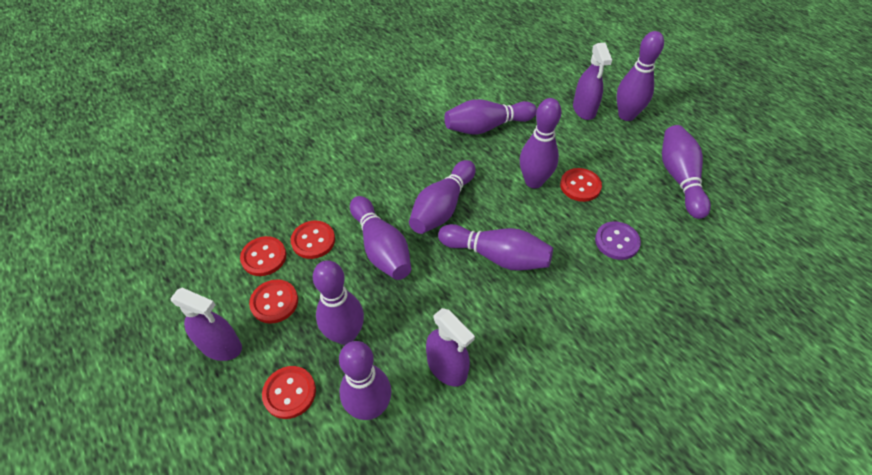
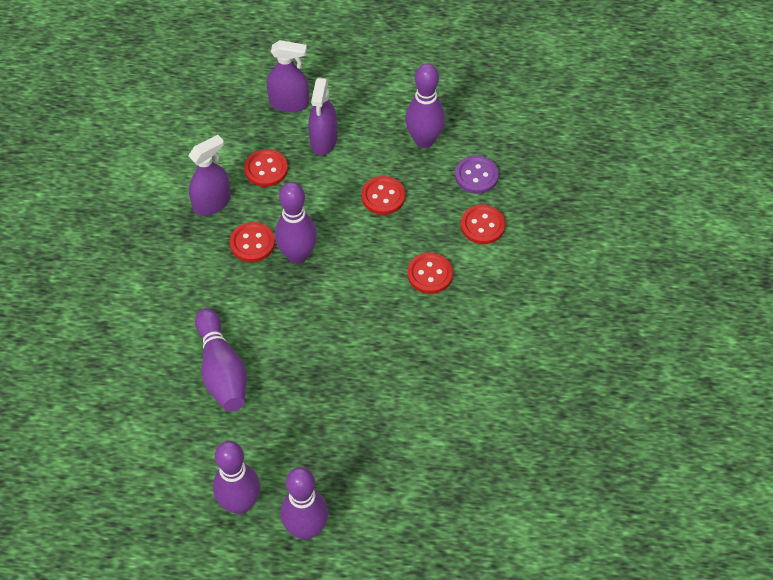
purple bowling pin: 9 -> 5

